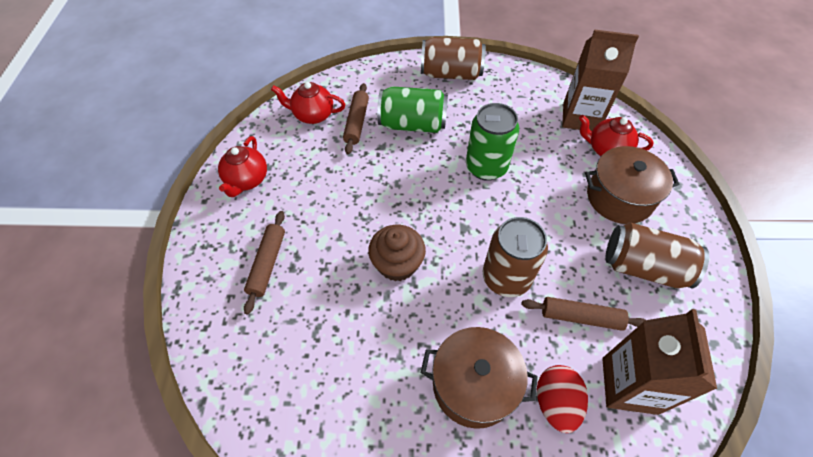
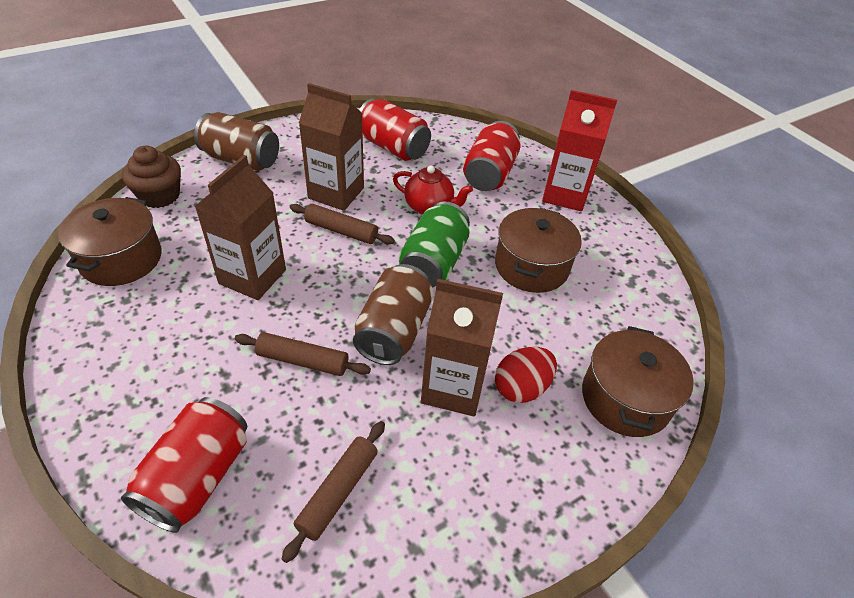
brown can: 3 -> 2
brown carton: 2 -> 3
brown pot: 2 -> 3
green can: 2 -> 1
red can: 0 -> 3
red carton: 0 -> 1
red teapot: 3 -> 1

